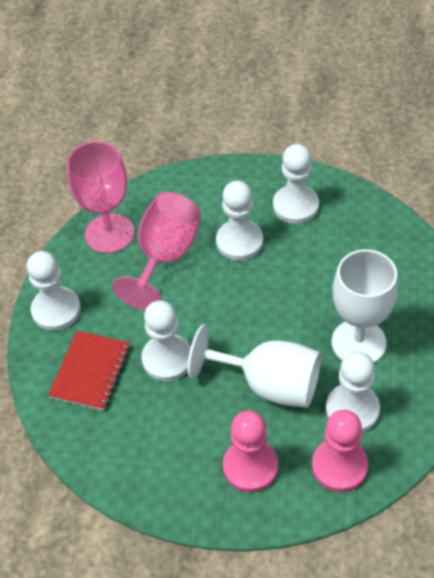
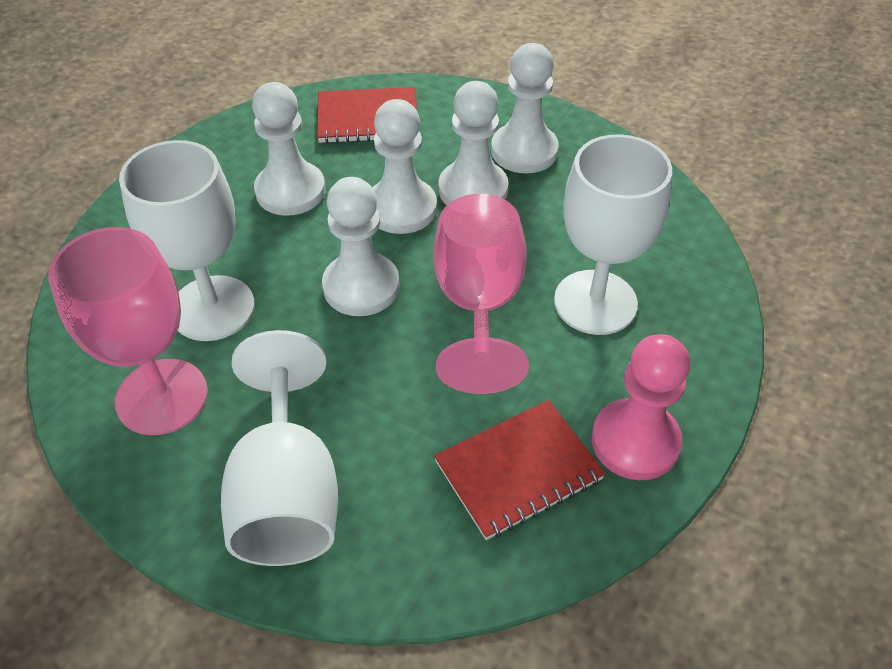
pink pawn: 2 -> 1
red notebook: 1 -> 2
white goblet: 2 -> 3

